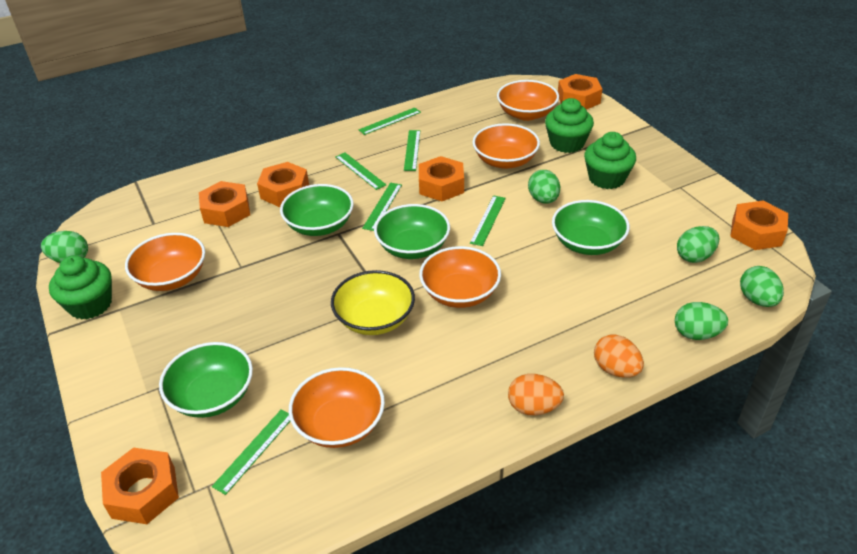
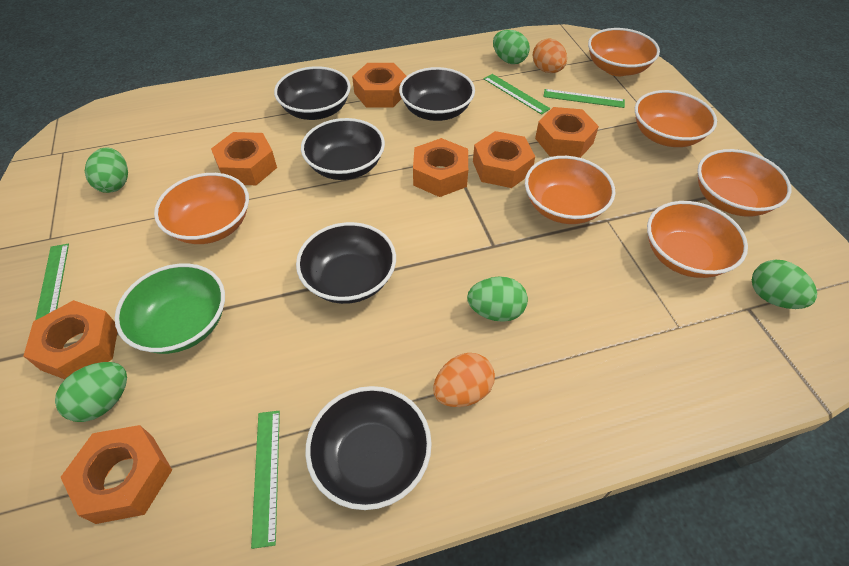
black bowl: 0 -> 5
green bowl: 4 -> 1
green cupcake: 3 -> 0
green ruler: 6 -> 4
orange bowl: 5 -> 6
orange nut: 6 -> 7
yellow bowl: 1 -> 0

